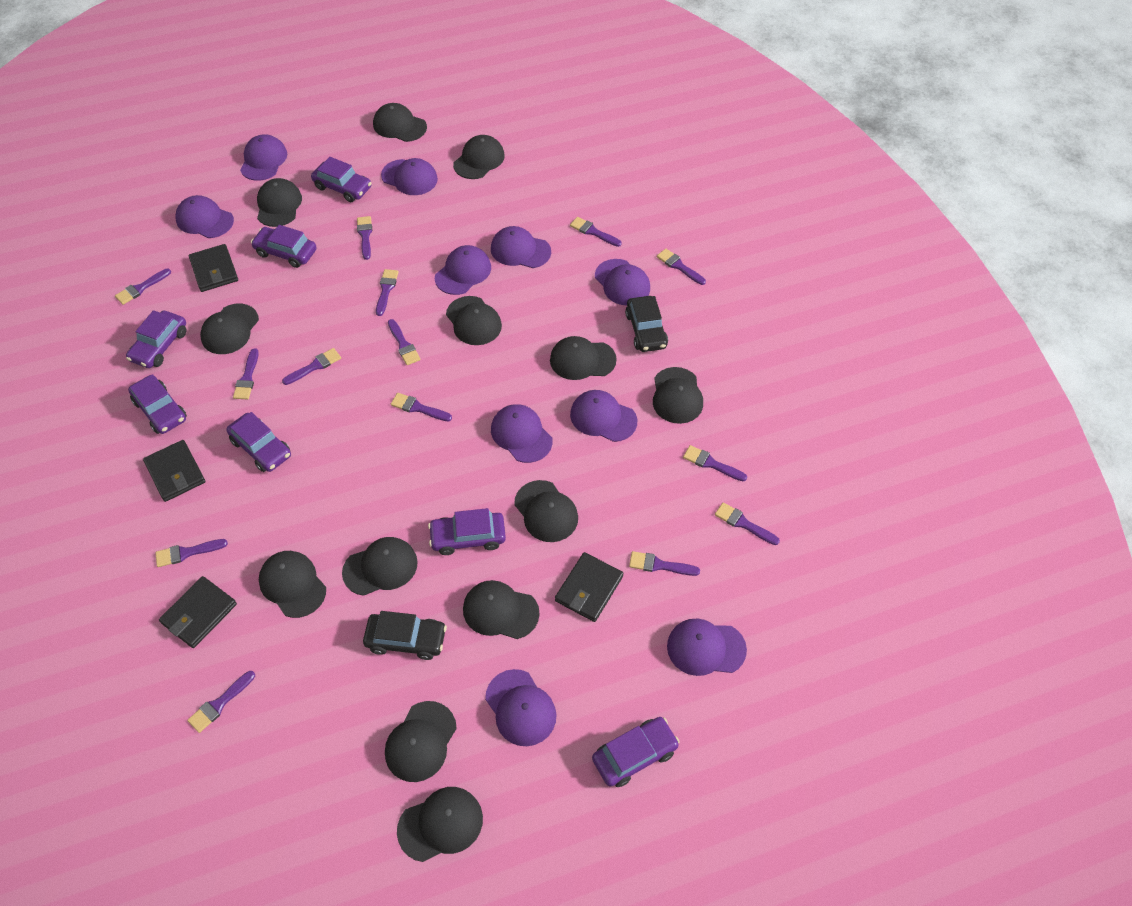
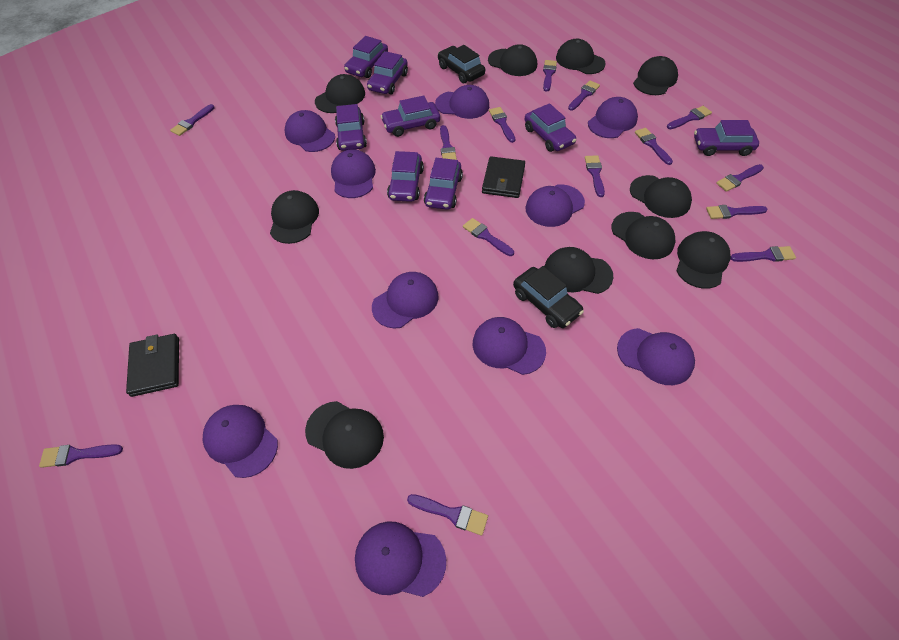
black cap: 13 -> 10
black wallet: 4 -> 2
purple car: 7 -> 8

